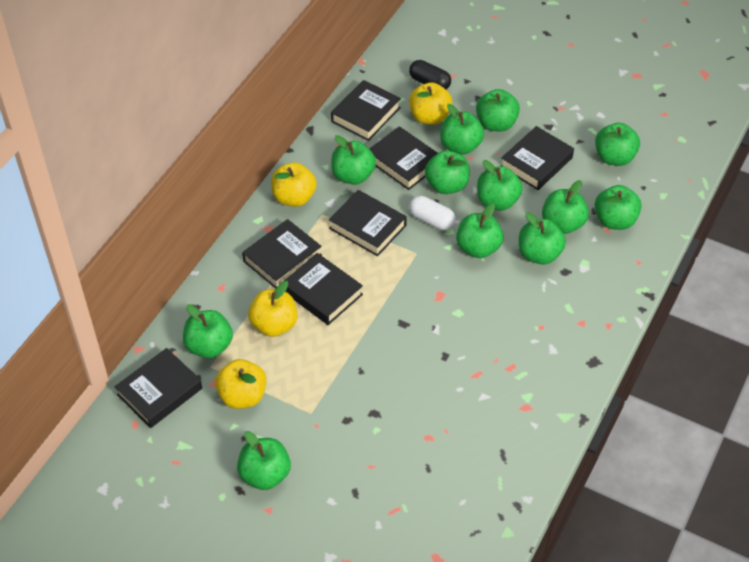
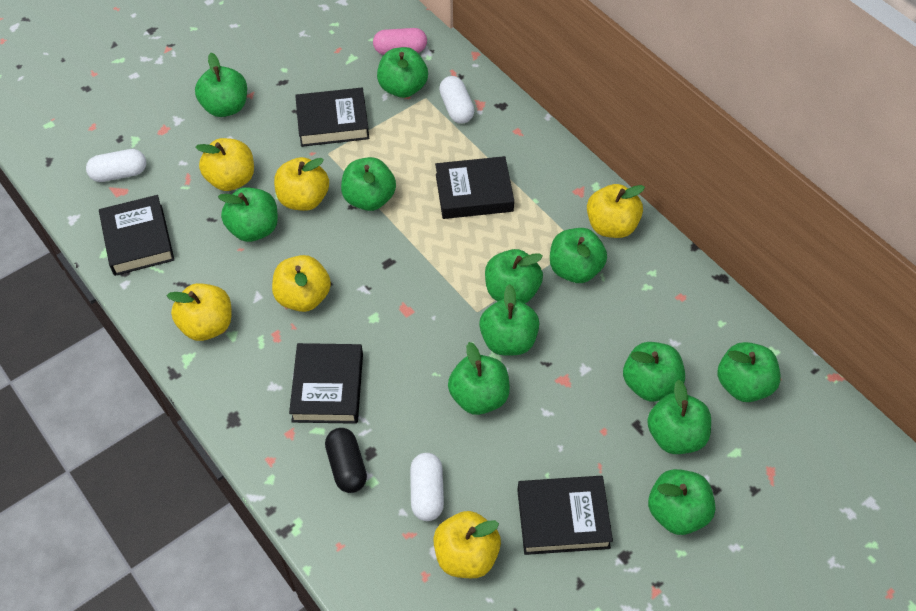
black book: 7 -> 5
pink capsule: 0 -> 1
white capsule: 1 -> 3
yellow apple: 4 -> 6

